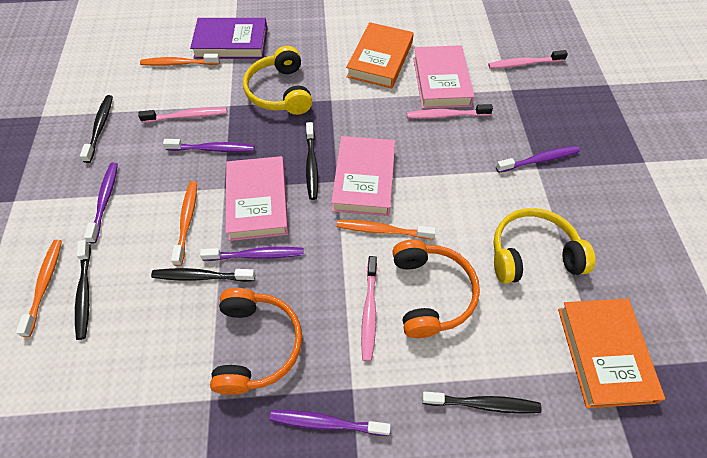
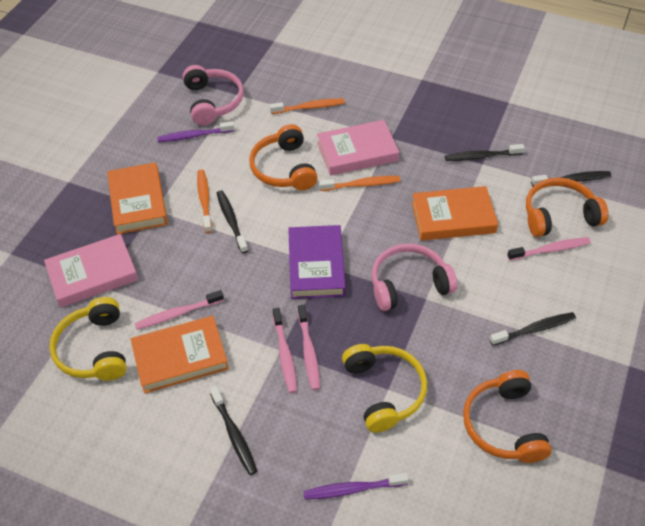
orange book: 2 -> 3
orange headphones: 2 -> 3
orange toothbrush: 4 -> 3
pink book: 3 -> 2
pink headphones: 0 -> 2
purple toothbrush: 5 -> 2

